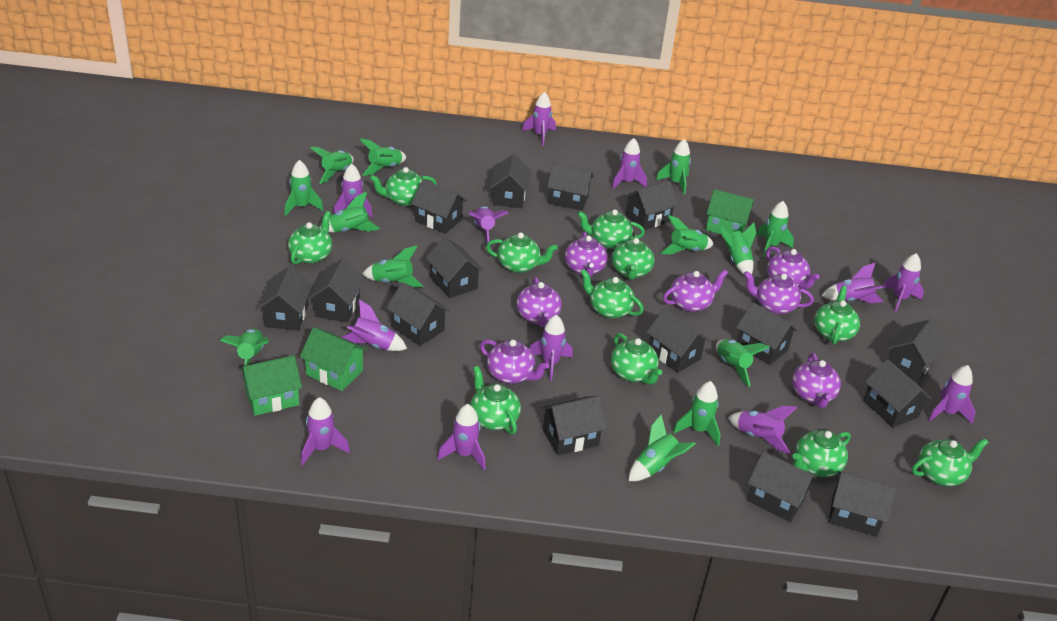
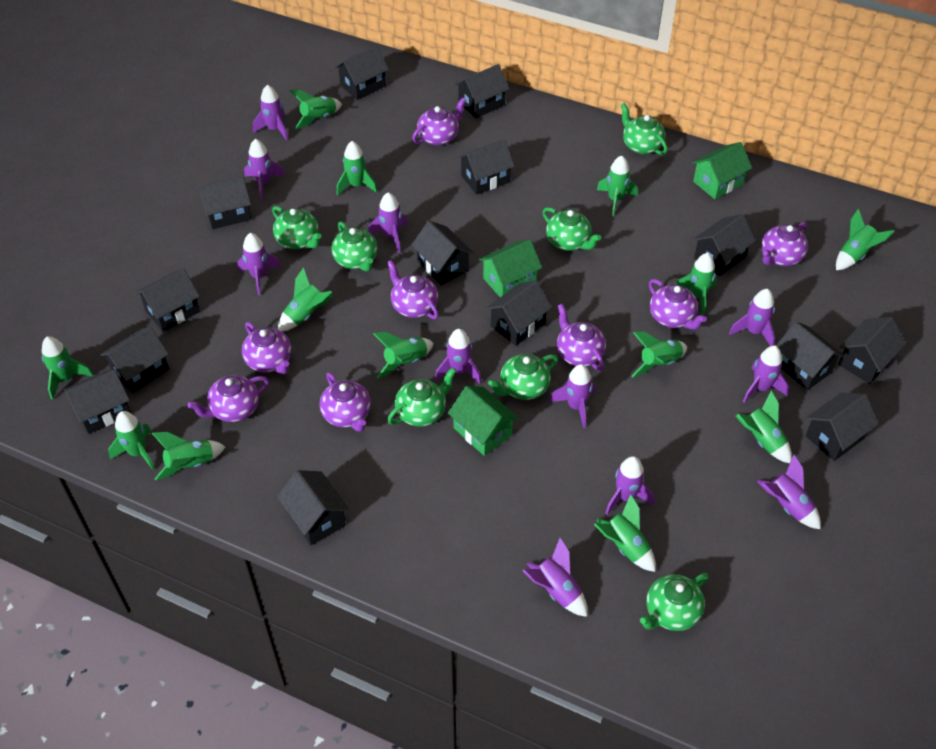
black house: 15 -> 14
green teapot: 11 -> 7
purple rocket: 12 -> 11
purple teapot: 7 -> 8

